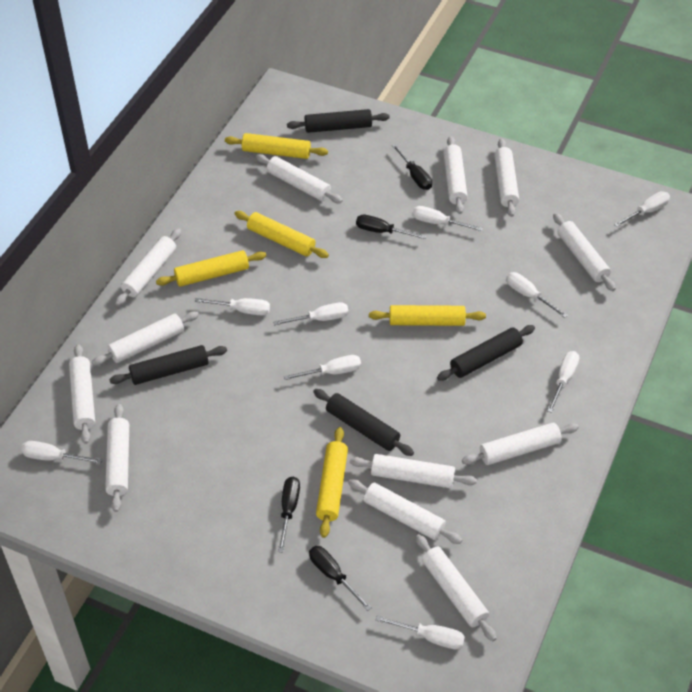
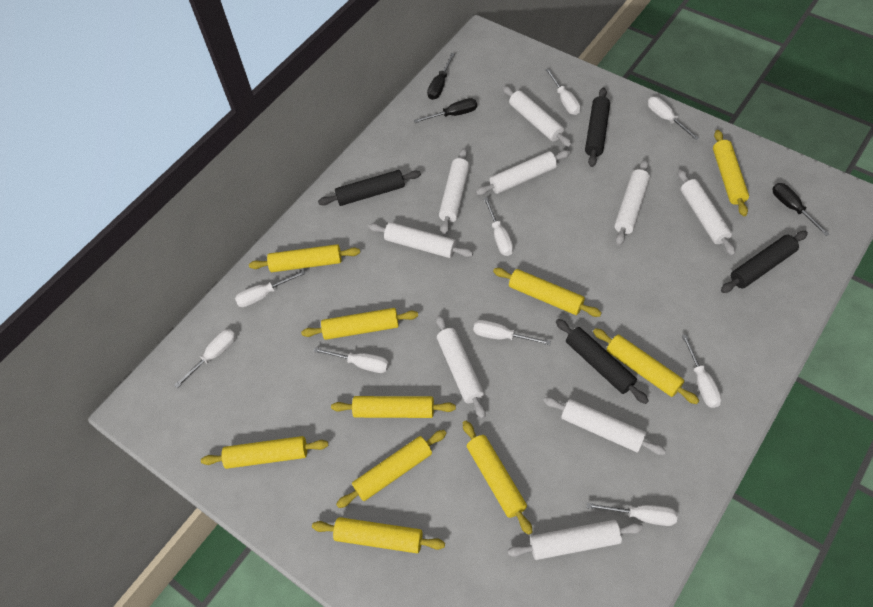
black screwdriver: 4 -> 3
white rolling pin: 12 -> 9
yellow rolling pin: 5 -> 10

